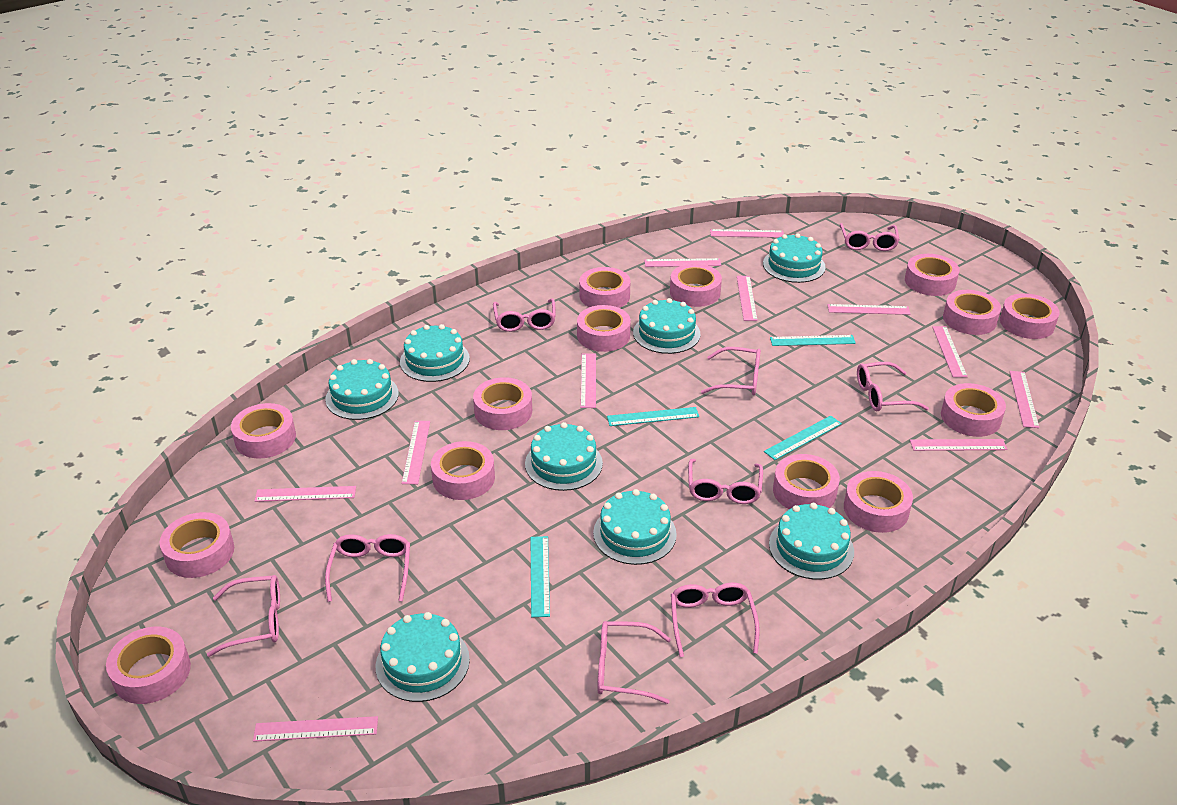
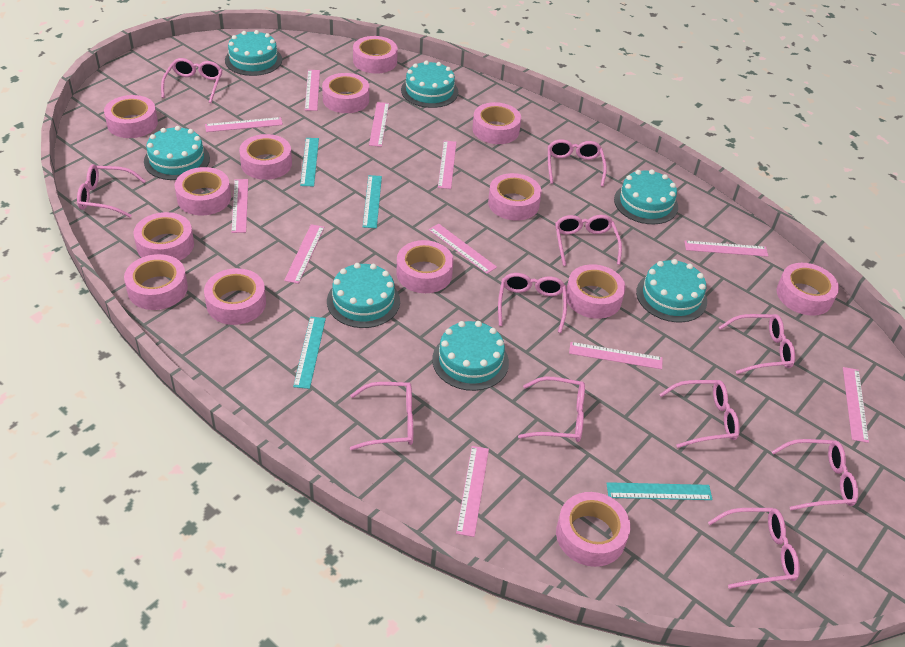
pink glasses: 9 -> 11
turquoise cake: 8 -> 7

